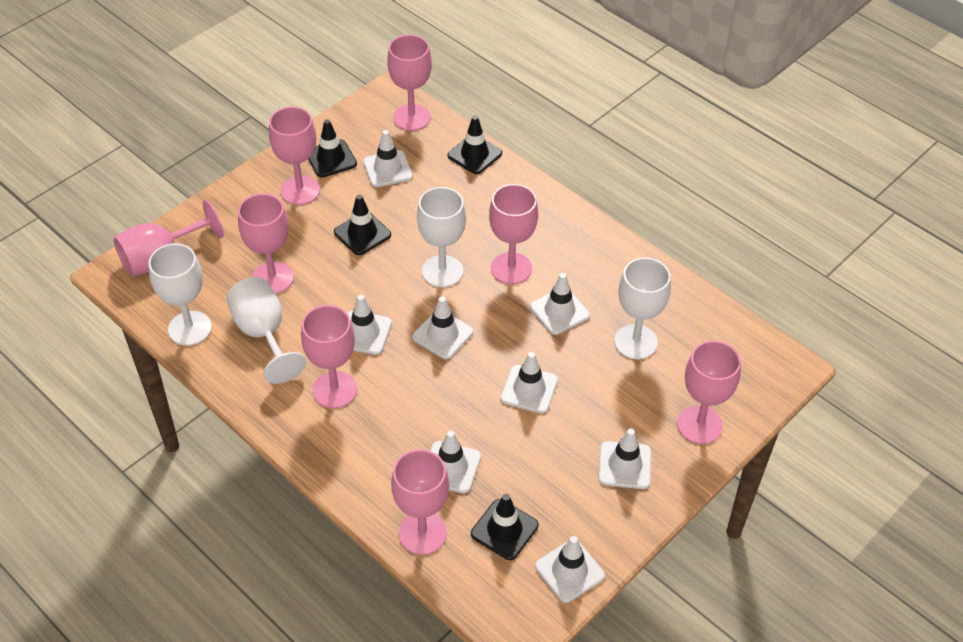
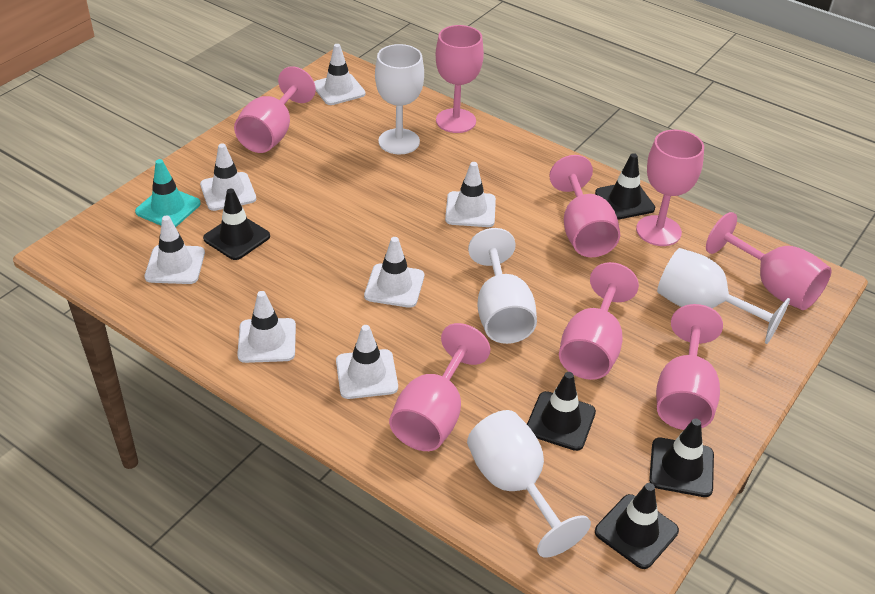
black traffic cone: 4 -> 5
turquoise traffic cone: 0 -> 1
white traffic cone: 8 -> 7

